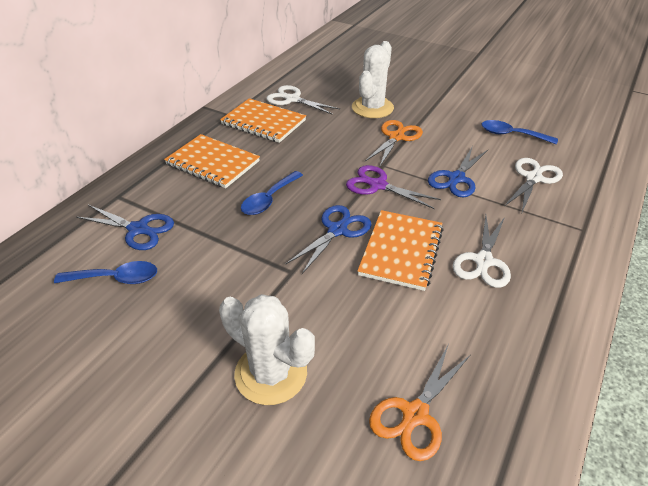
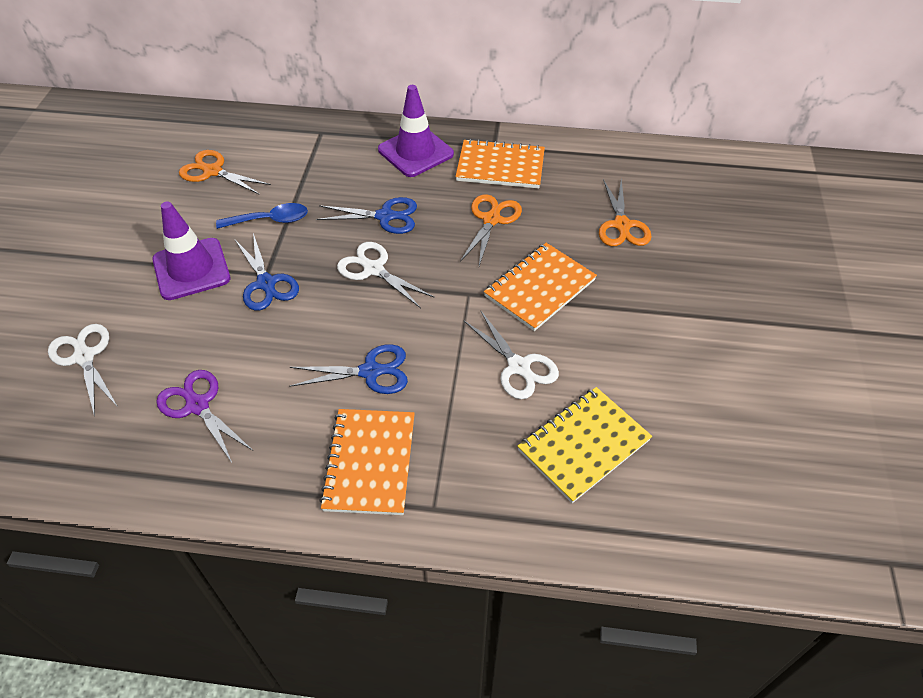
blue spoon: 3 -> 1
orange scissors: 2 -> 3
purple traffic cone: 0 -> 2
white cactus: 2 -> 0
yellow notebook: 0 -> 1

